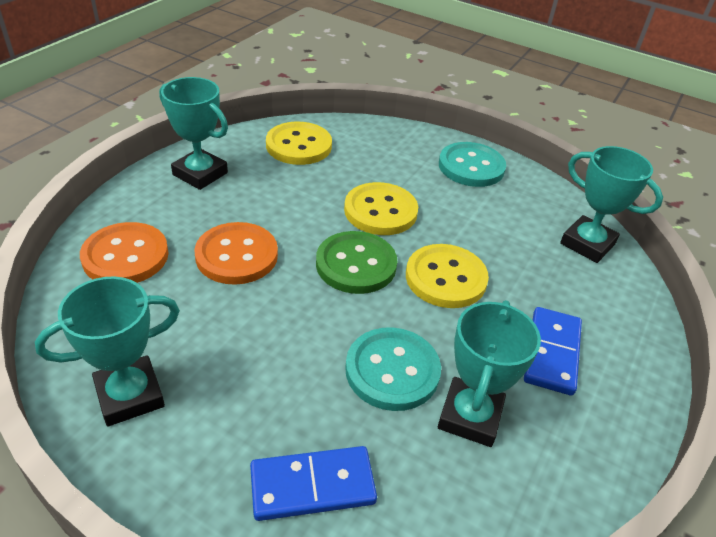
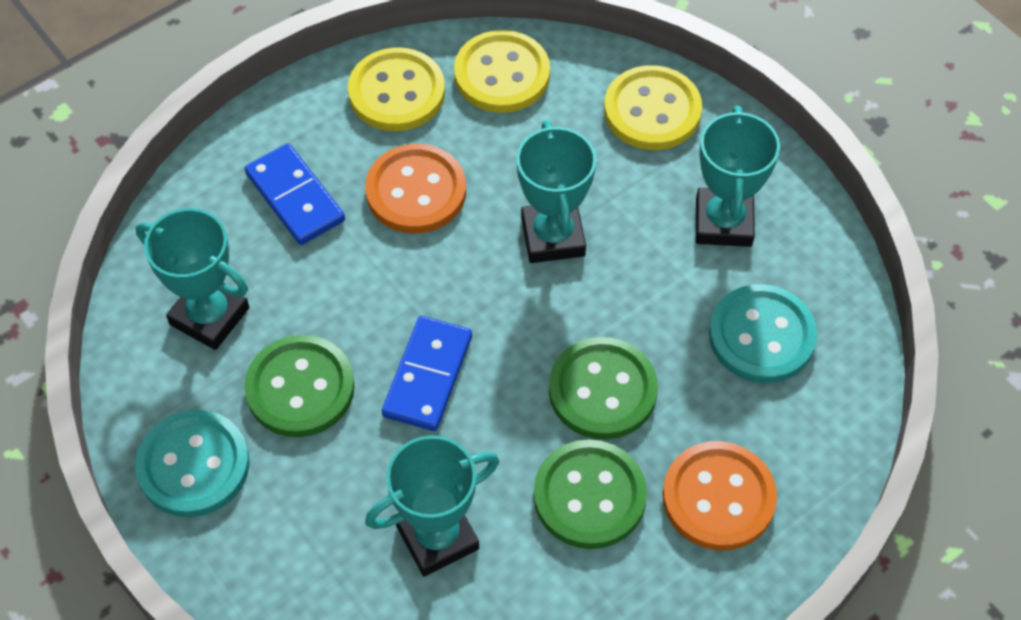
green button: 1 -> 3

